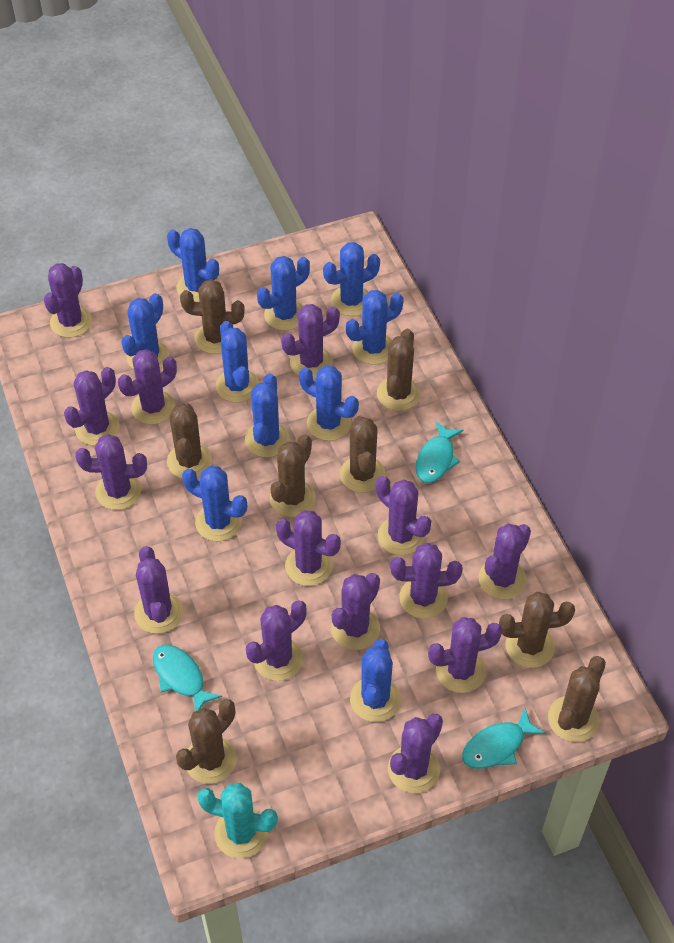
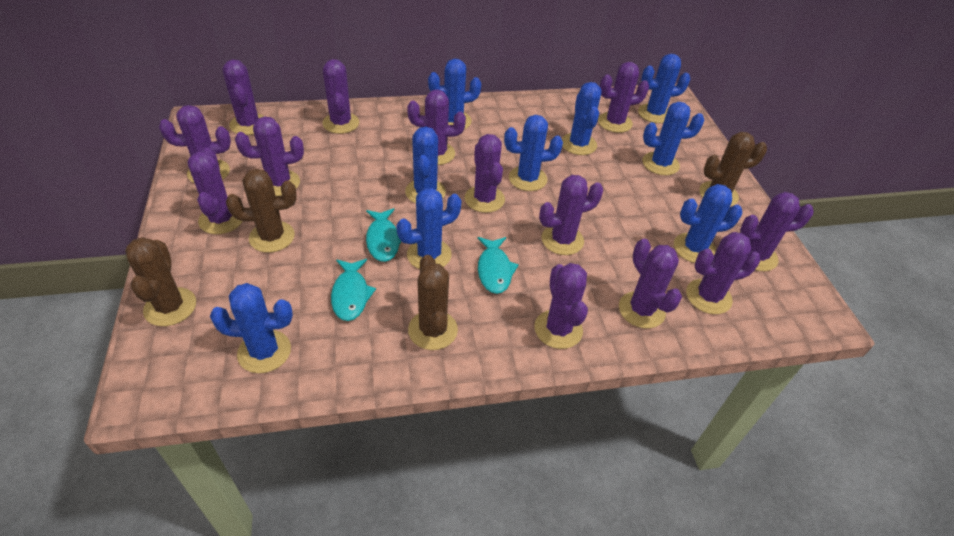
blue cactus: 10 -> 9
brown cactus: 8 -> 4
purple cactus: 14 -> 13
turquoise cactus: 1 -> 0

